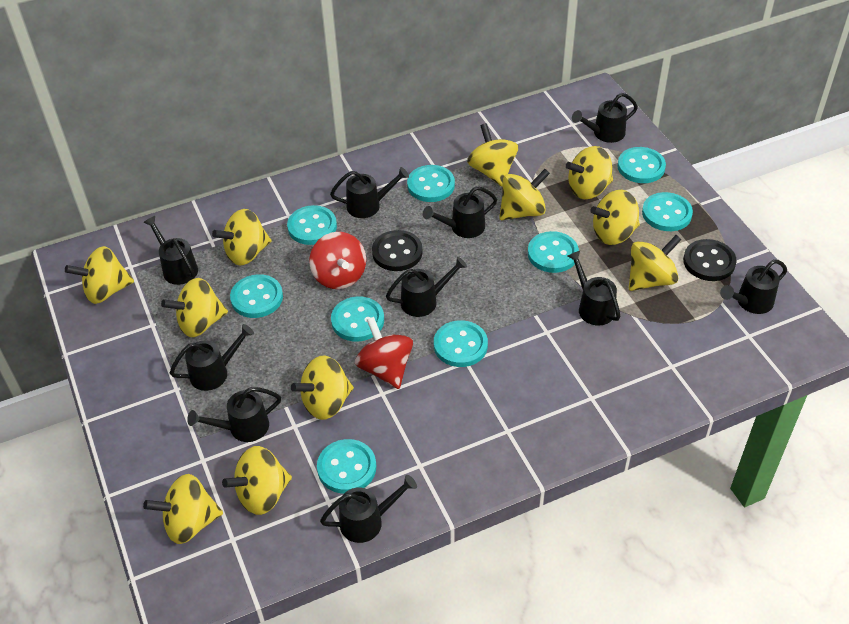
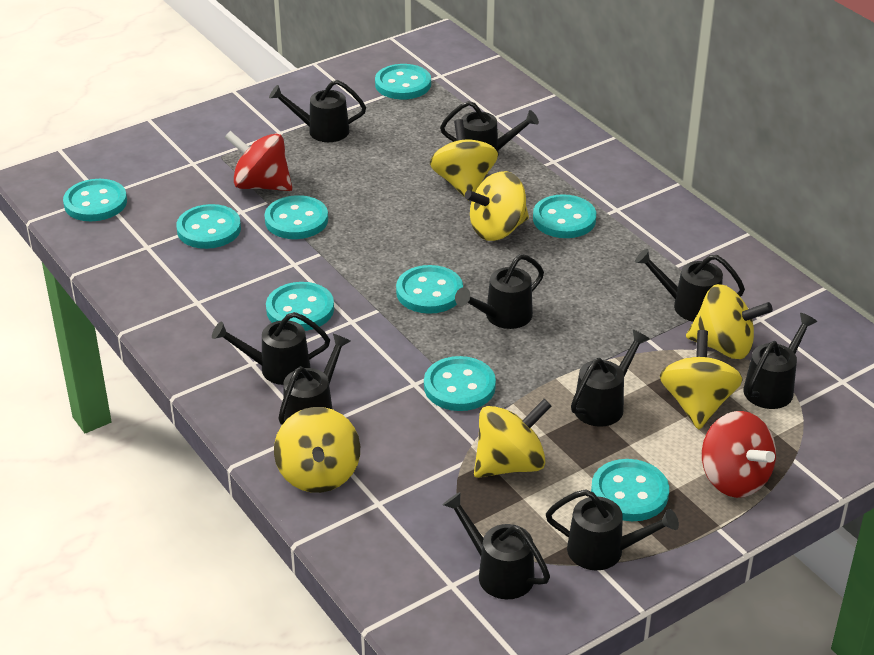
black button: 2 -> 0
yellow spinning top: 11 -> 6

